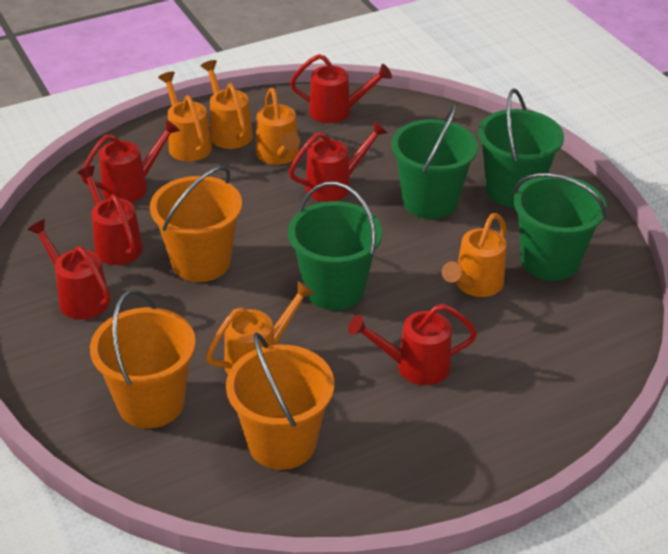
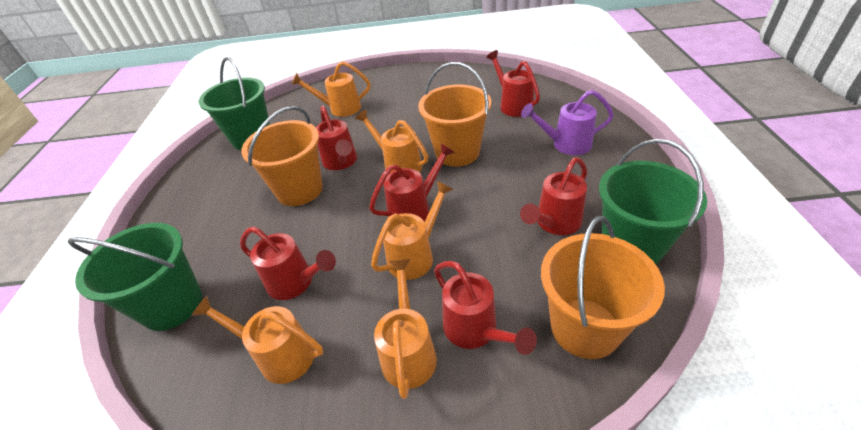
green bucket: 4 -> 3
purple watering can: 0 -> 1

